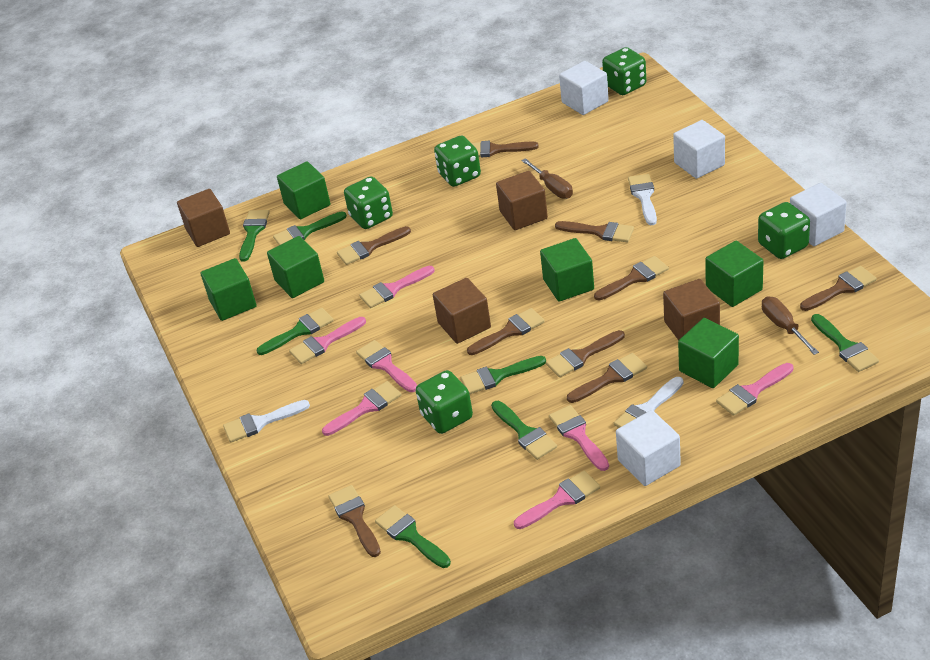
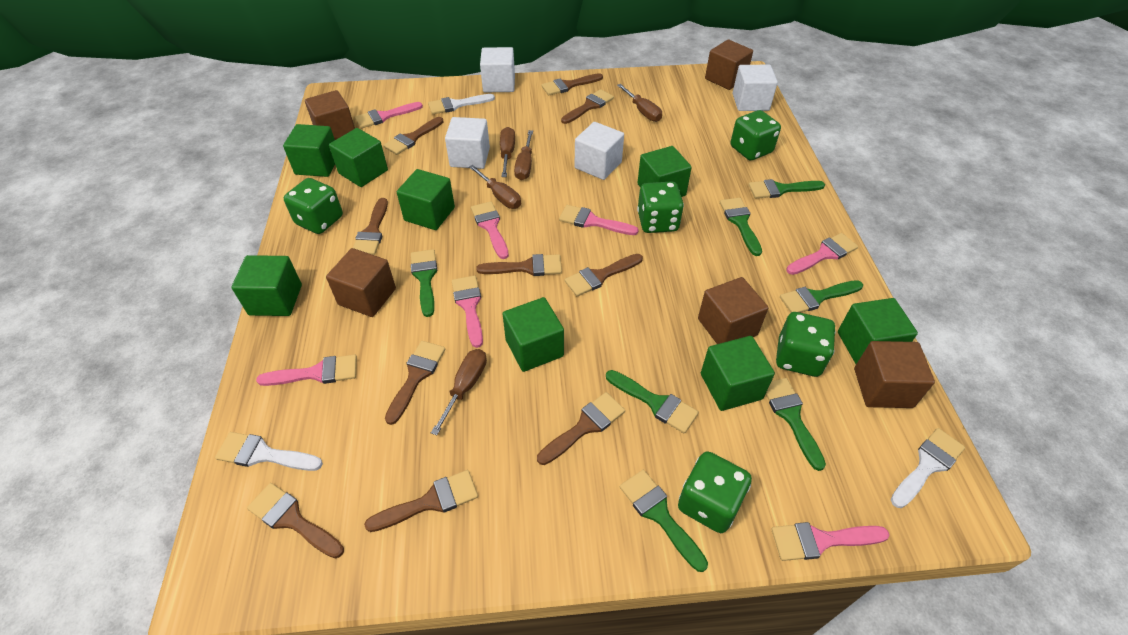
brown brush: 9 -> 10
brown cube: 4 -> 5
brown screwdriver: 2 -> 5
green cube: 6 -> 8

